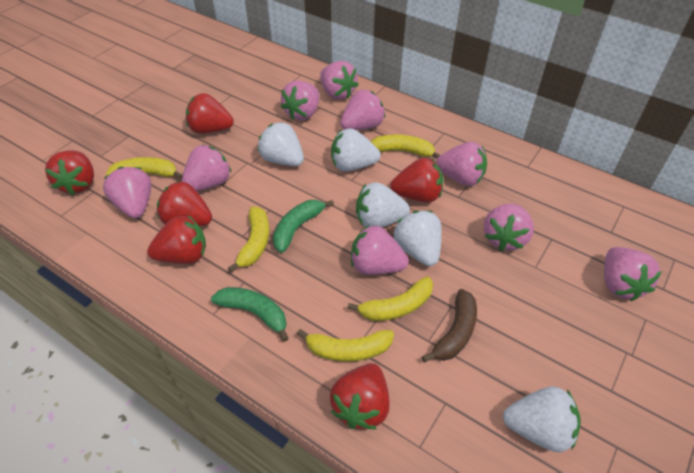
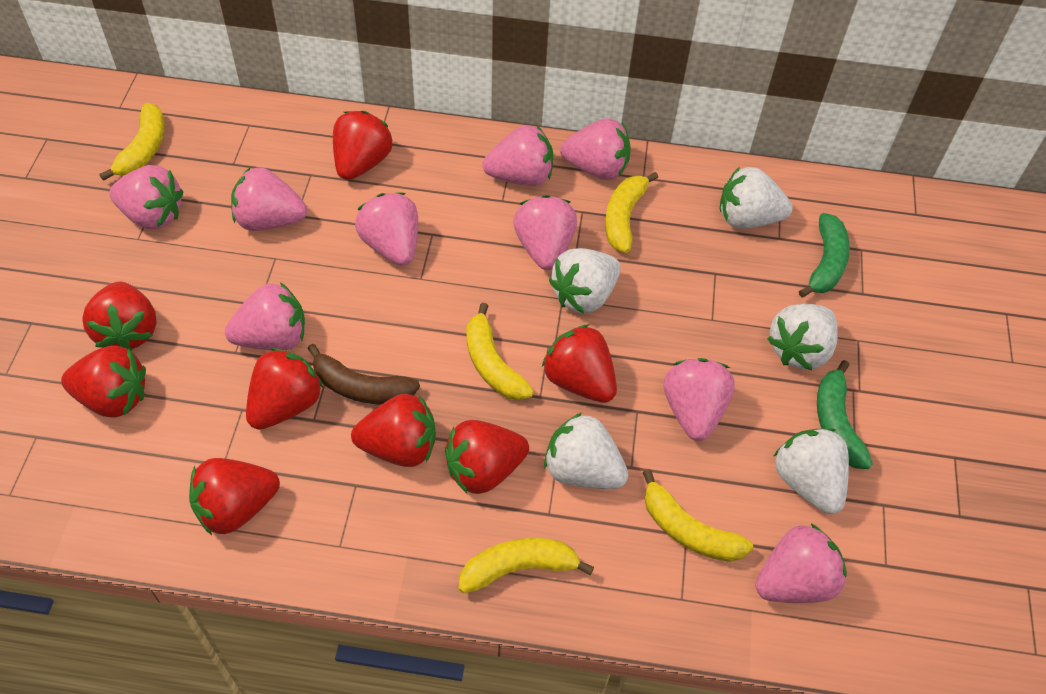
red strawberry: 6 -> 8

